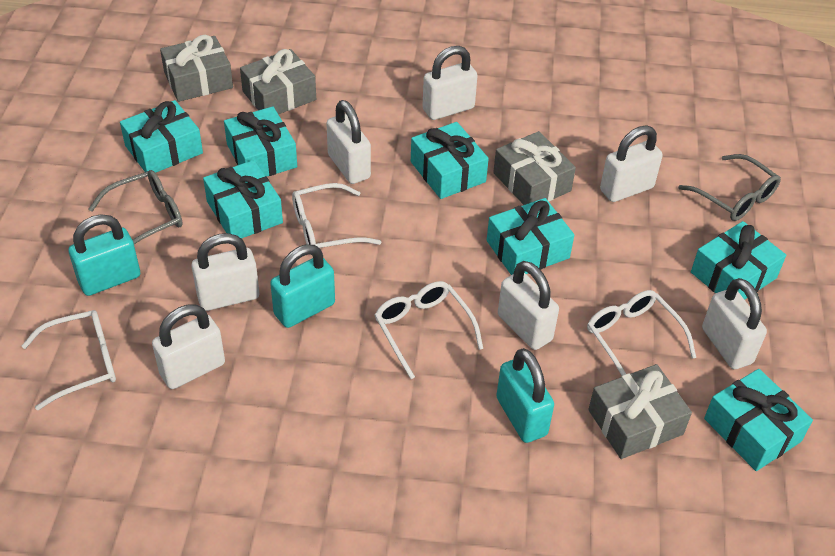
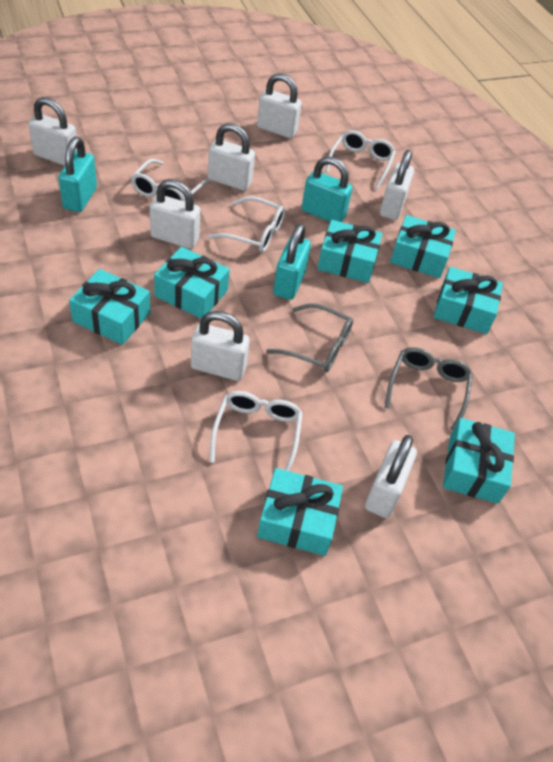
grey gift: 4 -> 0

